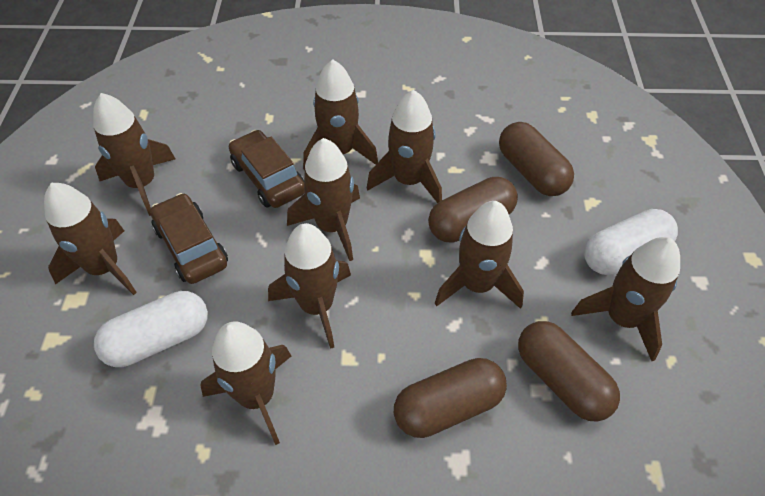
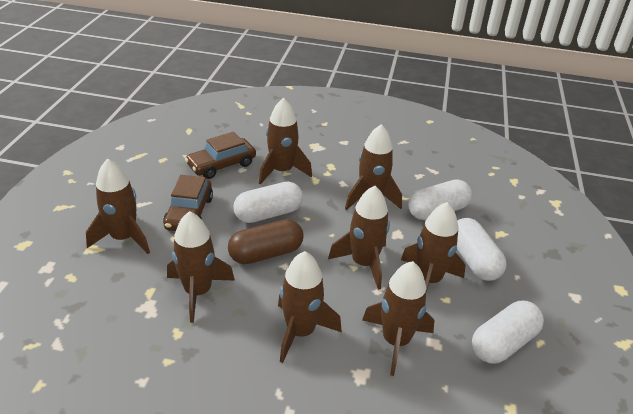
brown capsule: 4 -> 1
brown rocket: 9 -> 8
white capsule: 2 -> 4

